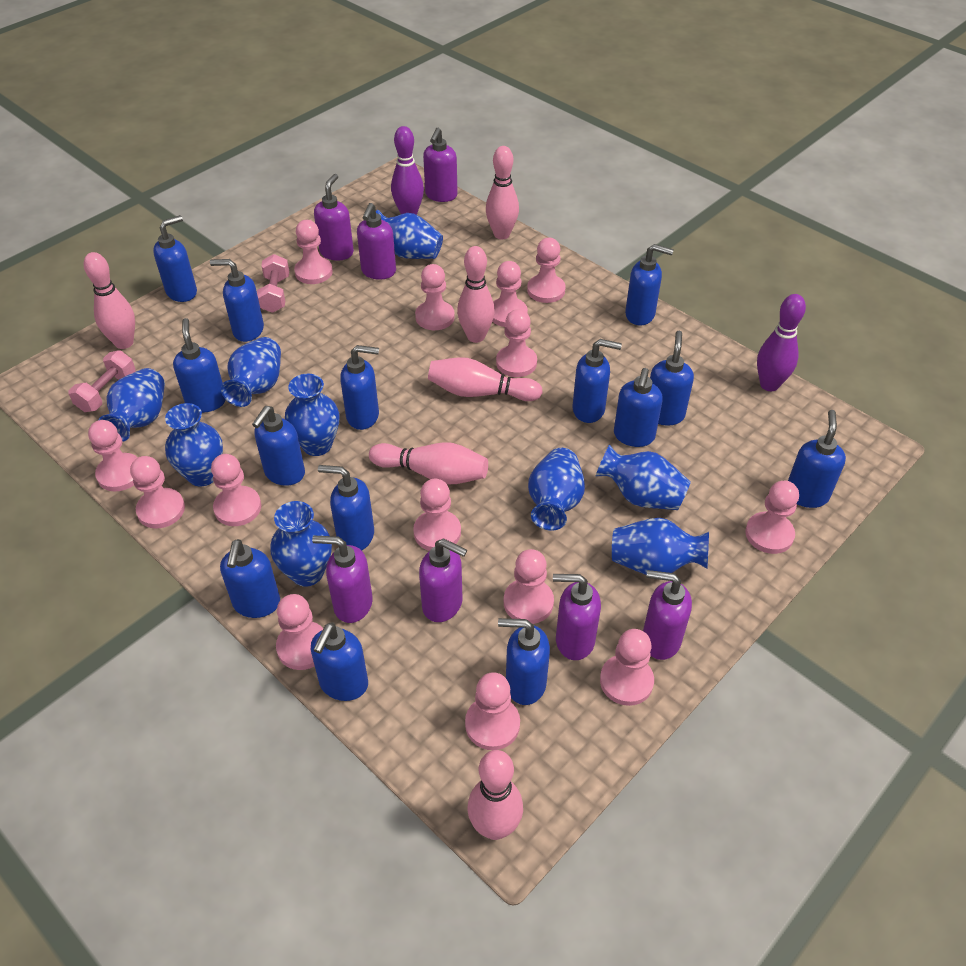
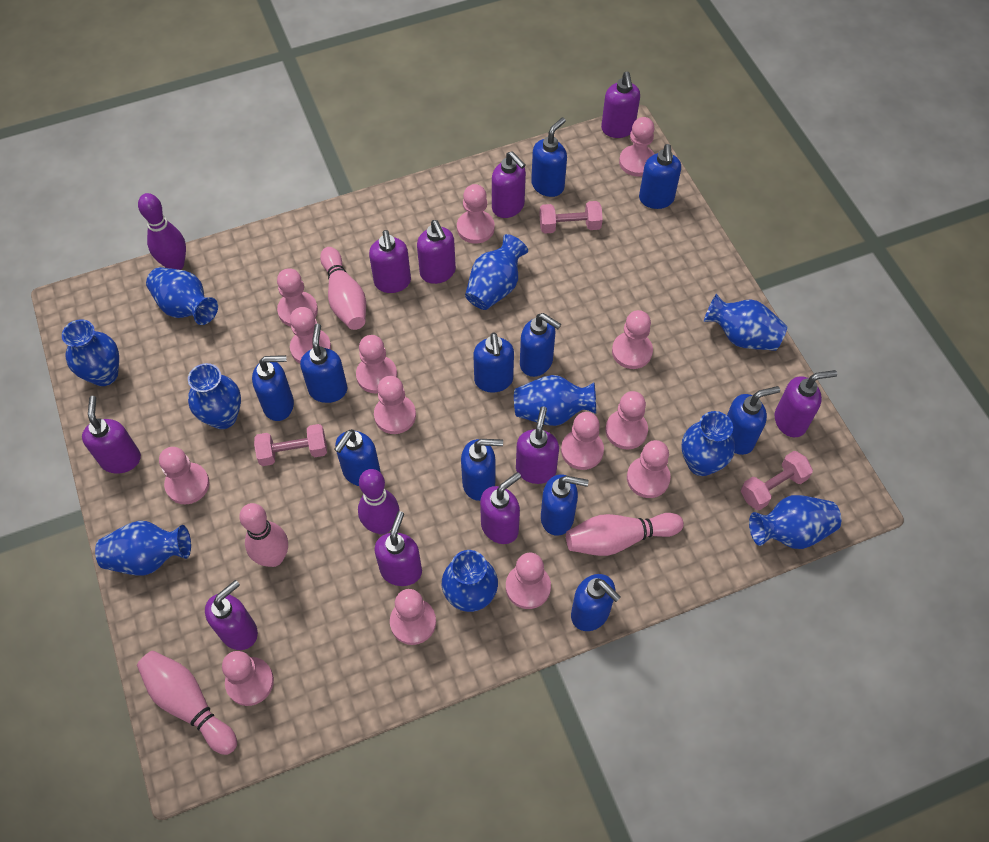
blue soap dispenser: 14 -> 11
blue vase: 9 -> 10
pink bowling pin: 6 -> 4
pink dumbbell: 2 -> 3
purple soap dispenser: 7 -> 10

